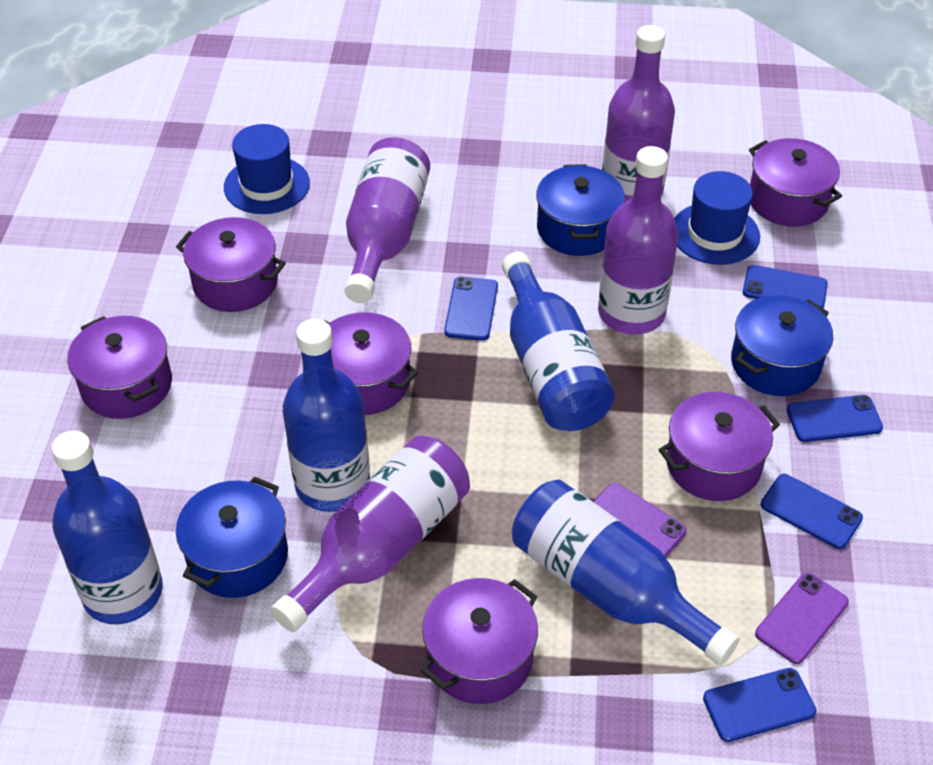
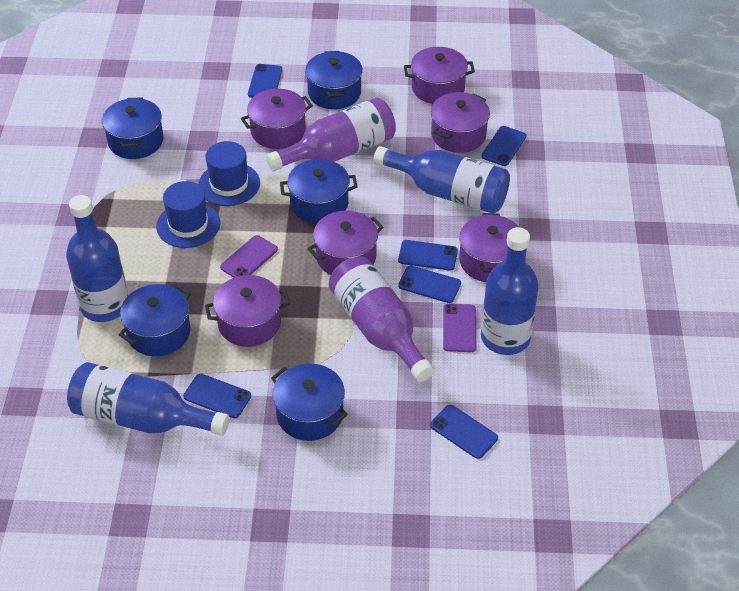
blue phone: 5 -> 6
blue pot: 3 -> 5
purple bottle: 4 -> 2

